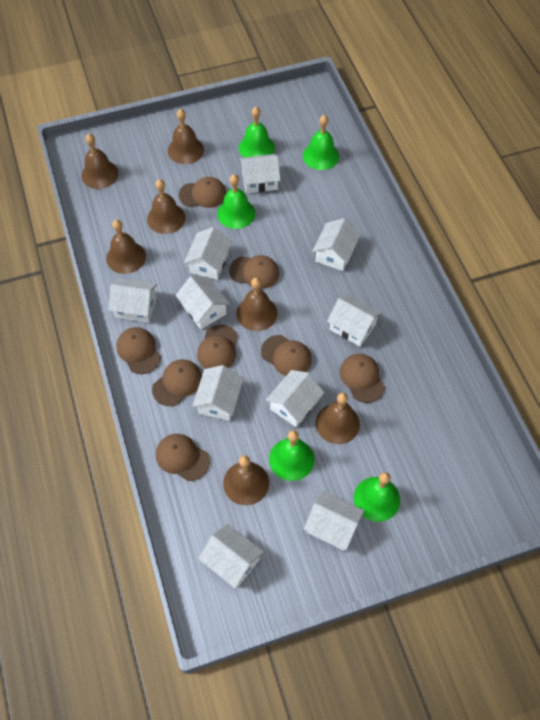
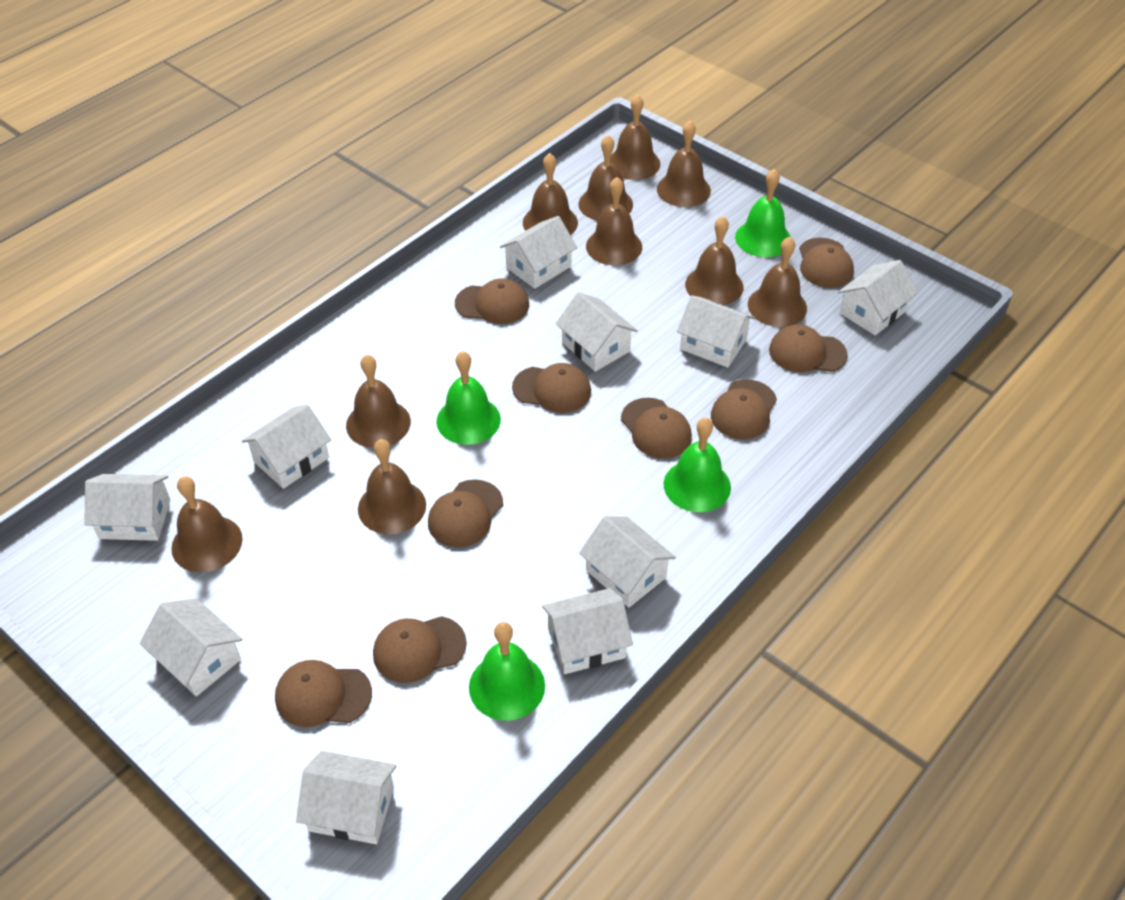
brown bell: 7 -> 10
brown cap: 8 -> 9
green bell: 5 -> 4

